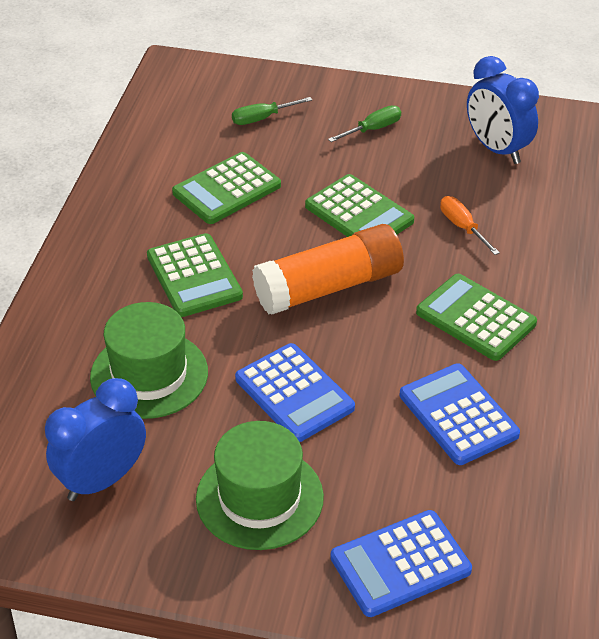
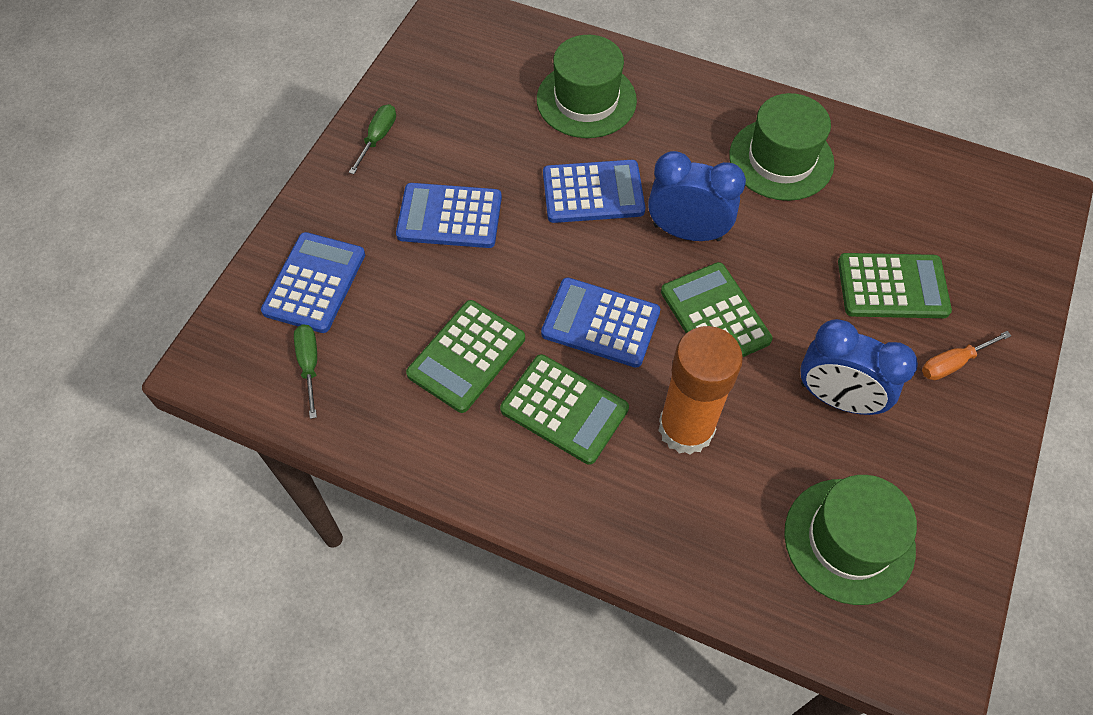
blue calculator: 3 -> 4
green hat: 2 -> 3

